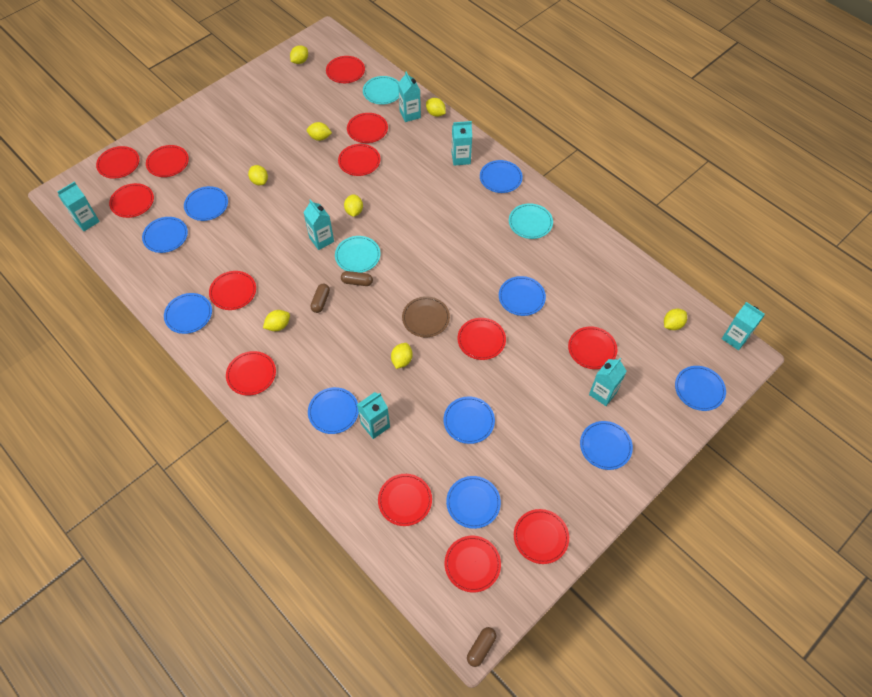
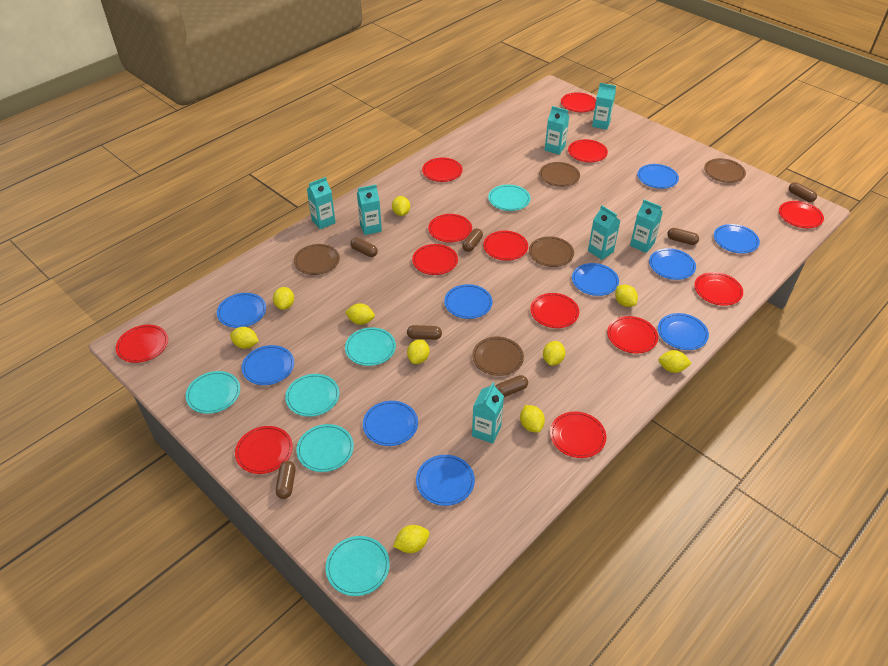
brown capsule: 3 -> 7
brown plate: 1 -> 5
turquoise plate: 3 -> 6
yellow lemon: 8 -> 10

